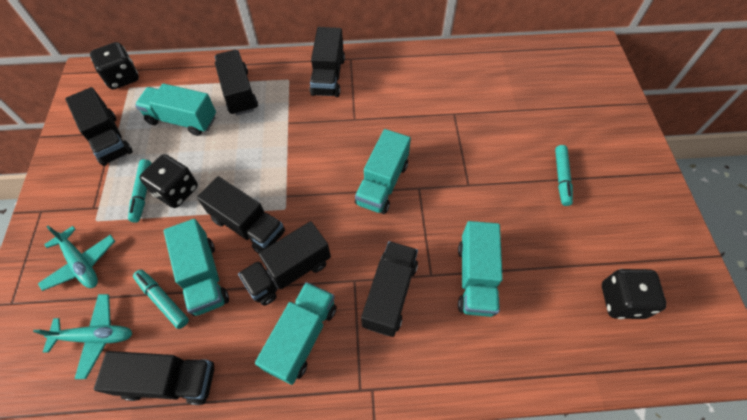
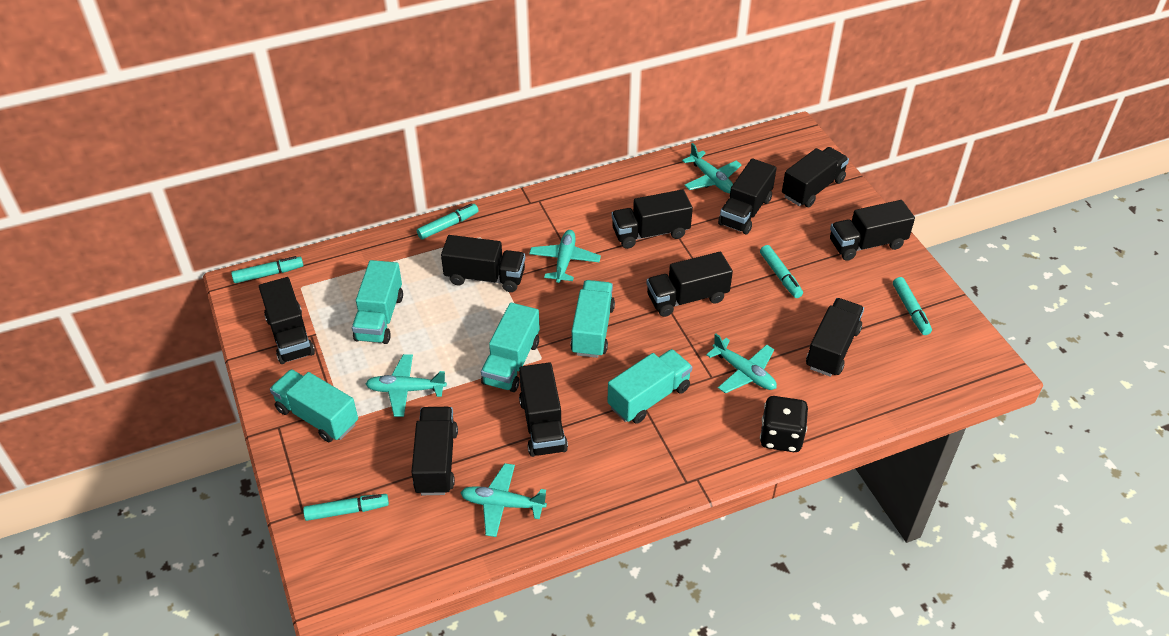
black dice: 3 -> 1
black truck: 7 -> 10
turquoise marker: 3 -> 5
turquoise plane: 2 -> 5

